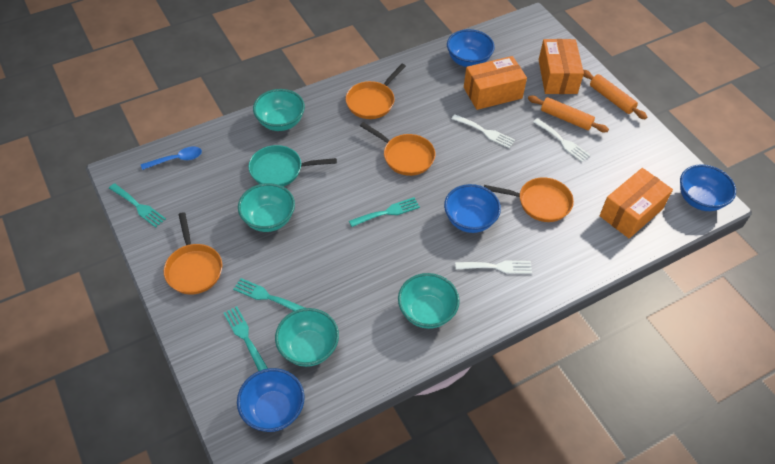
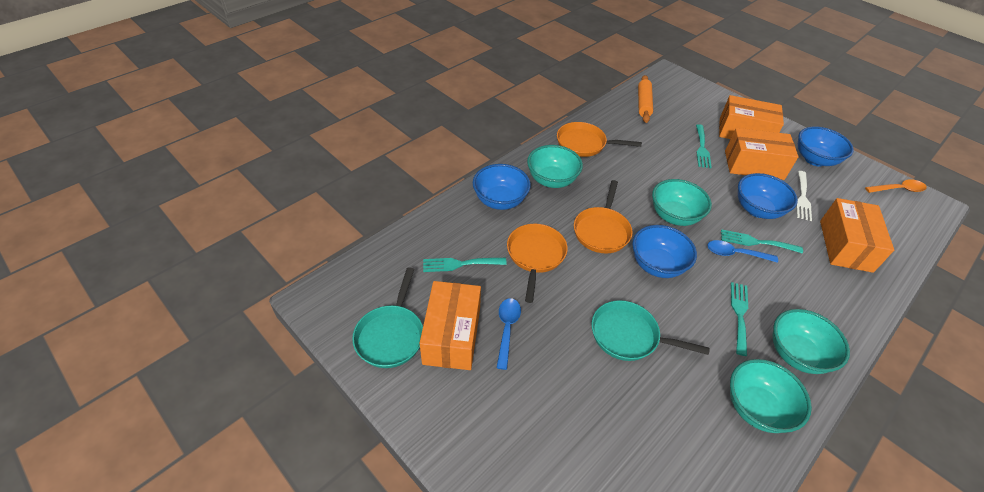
blue spoon: 1 -> 2
orange box: 3 -> 4
orange pan: 4 -> 3
orange rolling pin: 2 -> 1
orange spoon: 0 -> 1
turquoise pan: 1 -> 2
white fork: 3 -> 1

